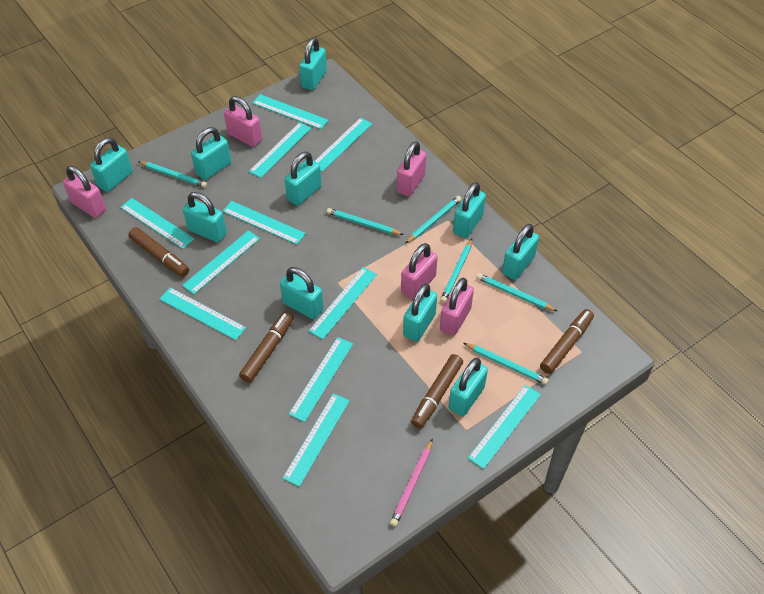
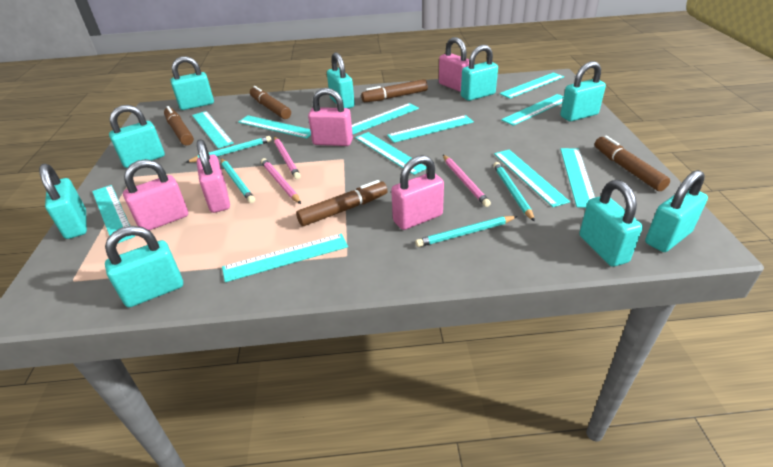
brown marker: 4 -> 5
pink pencil: 1 -> 3
turquoise padlock: 10 -> 9
turquoise pencil: 6 -> 4

